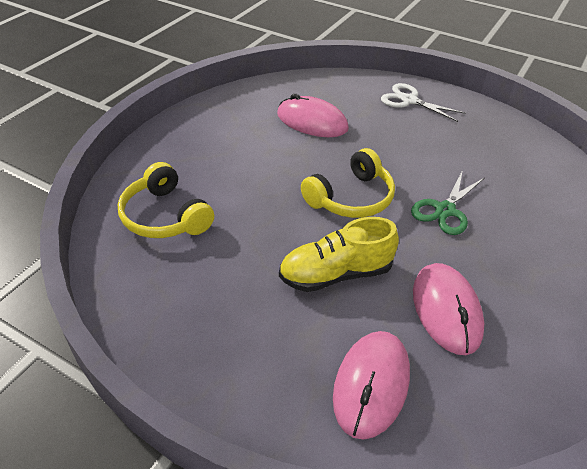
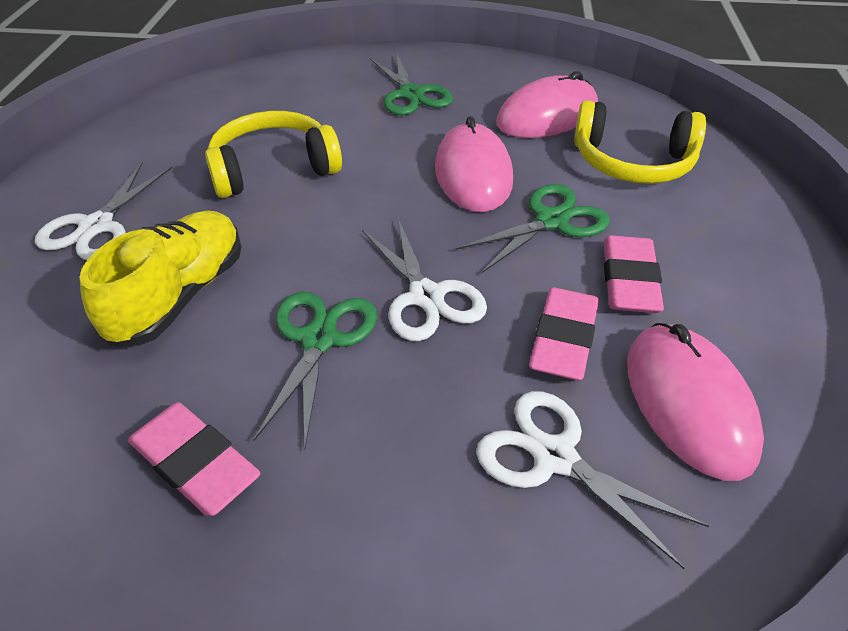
green scissors: 1 -> 3
pink eraser: 0 -> 3
white scissors: 1 -> 3

